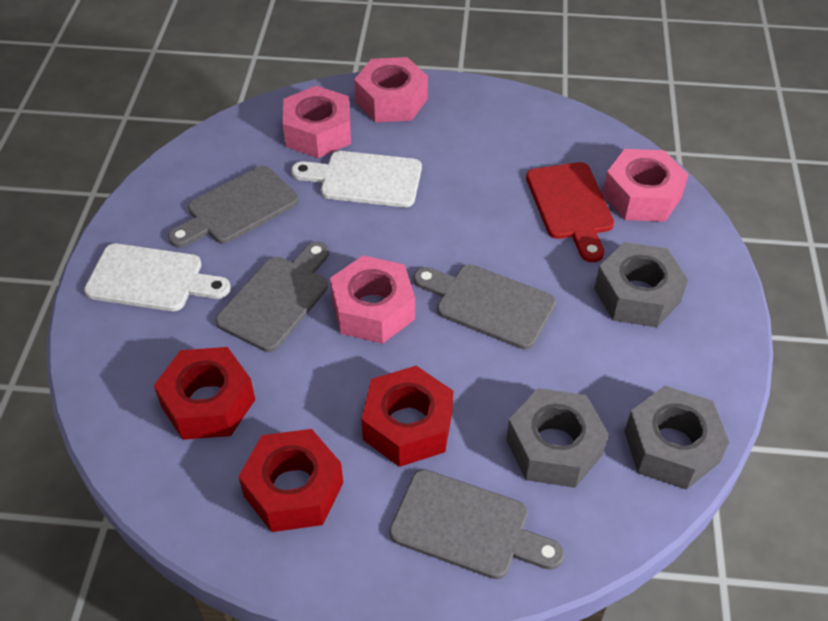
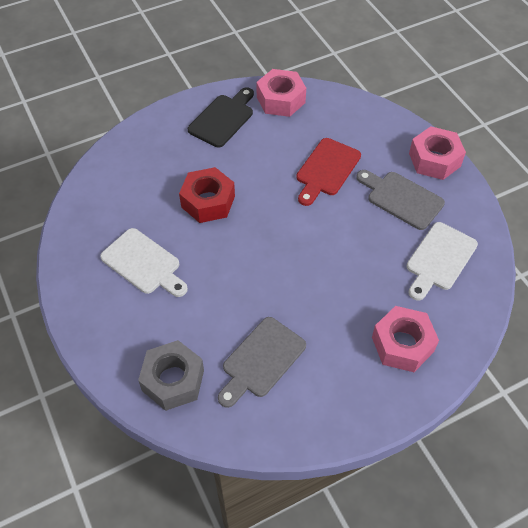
black cutting board: 0 -> 1
grey cutting board: 4 -> 2
grey nut: 3 -> 1
pink nut: 4 -> 3
red nut: 3 -> 1

